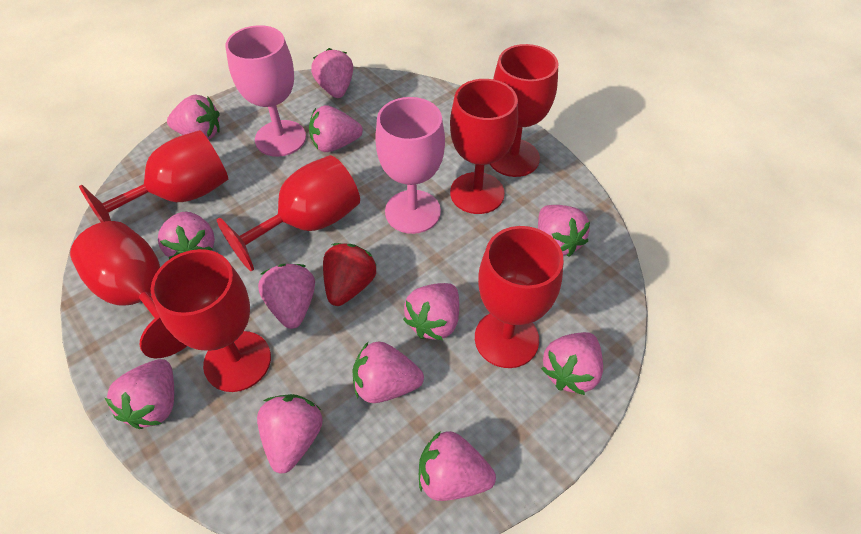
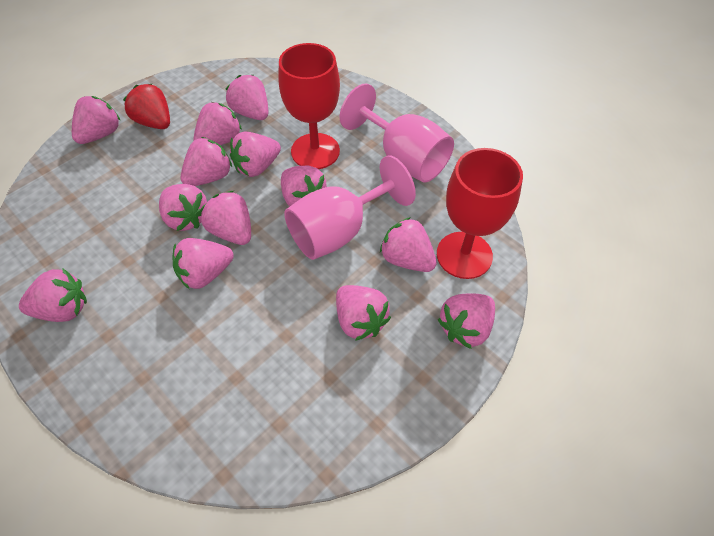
pink strawberry: 12 -> 13
red goblet: 7 -> 2

